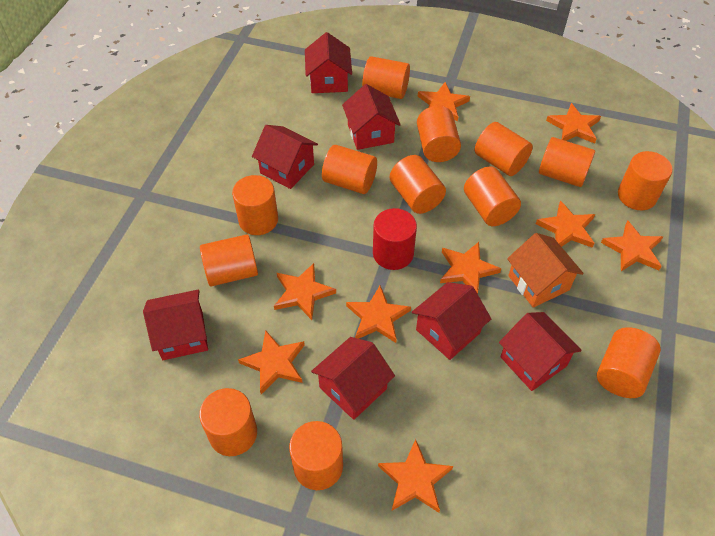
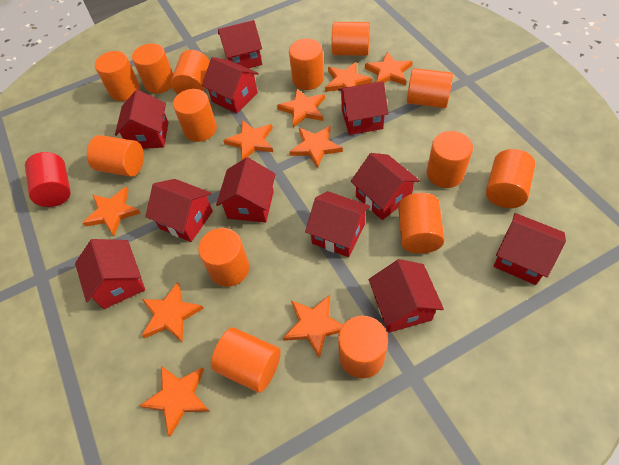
orange cylinder: 13 -> 14
orange house: 1 -> 0
red house: 7 -> 11

